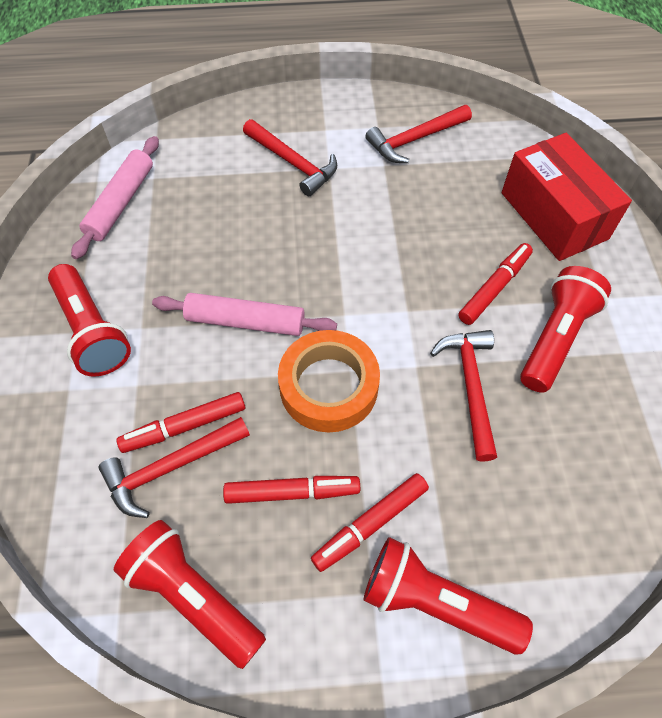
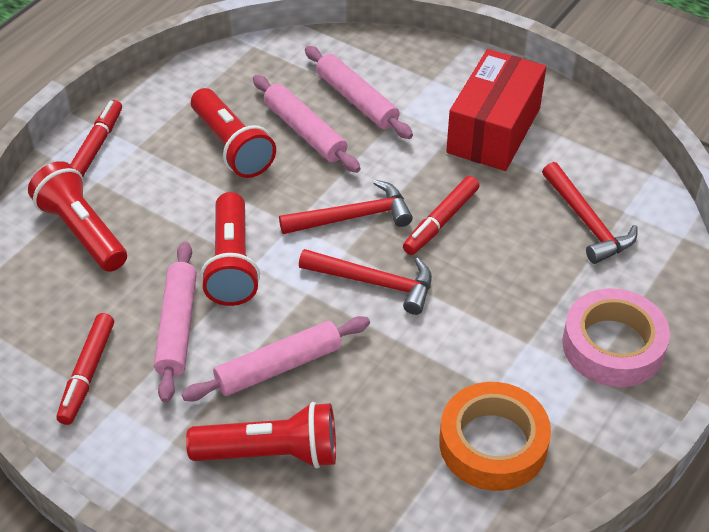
pink rolling pin: 2 -> 4
pink tape: 0 -> 1
red hammer: 4 -> 3
red marker: 4 -> 3

